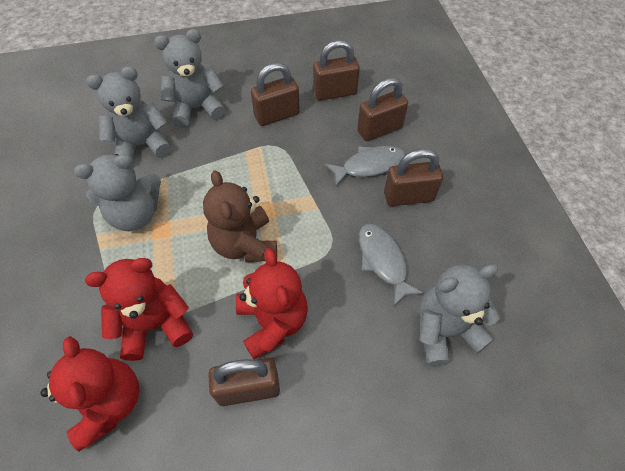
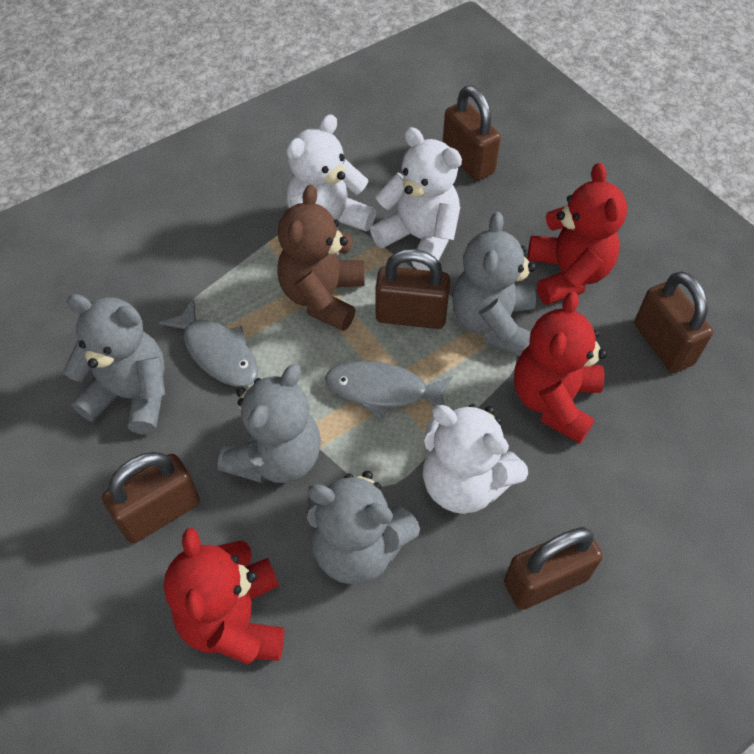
white teddy bear: 0 -> 3

